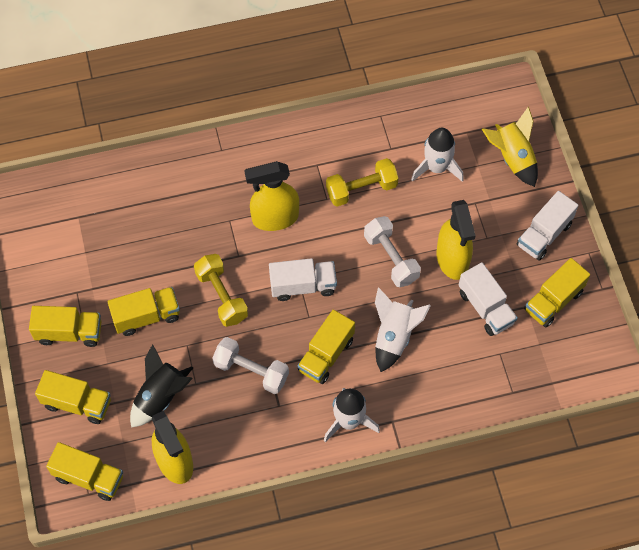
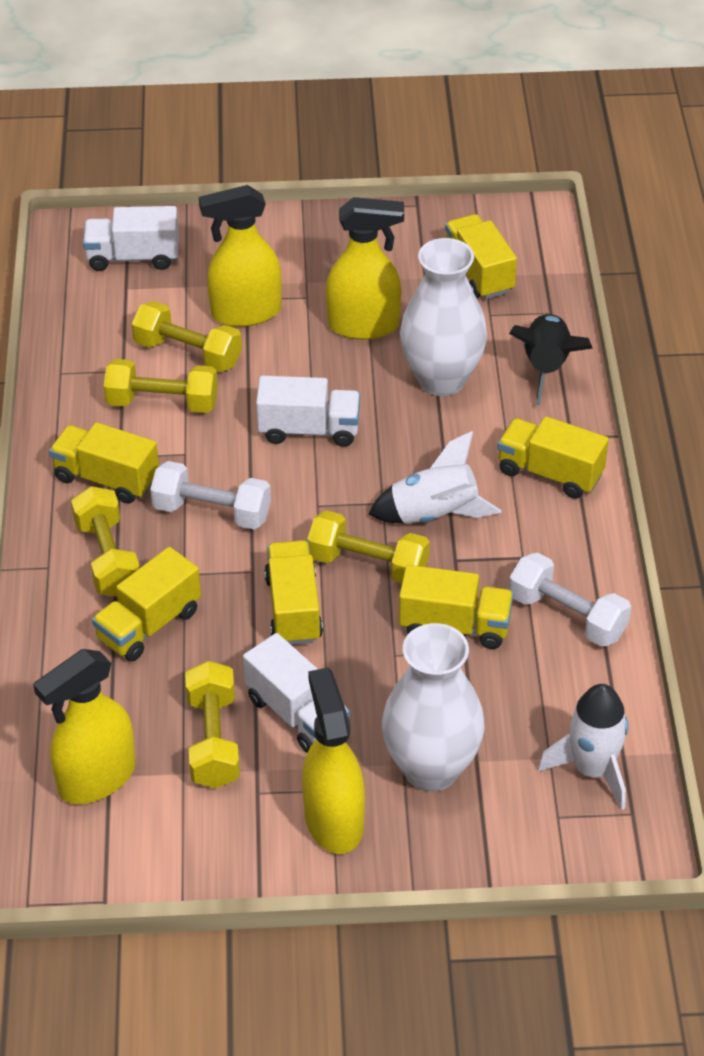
white rocket: 3 -> 2
white vase: 0 -> 2
yellow dumbbell: 2 -> 5
yellow rocket: 1 -> 0
yellow spray bottle: 3 -> 4

